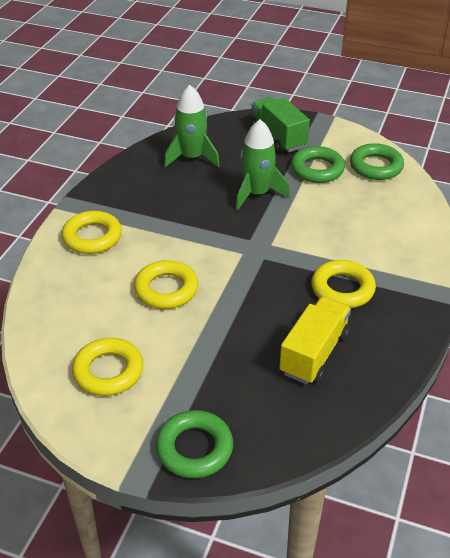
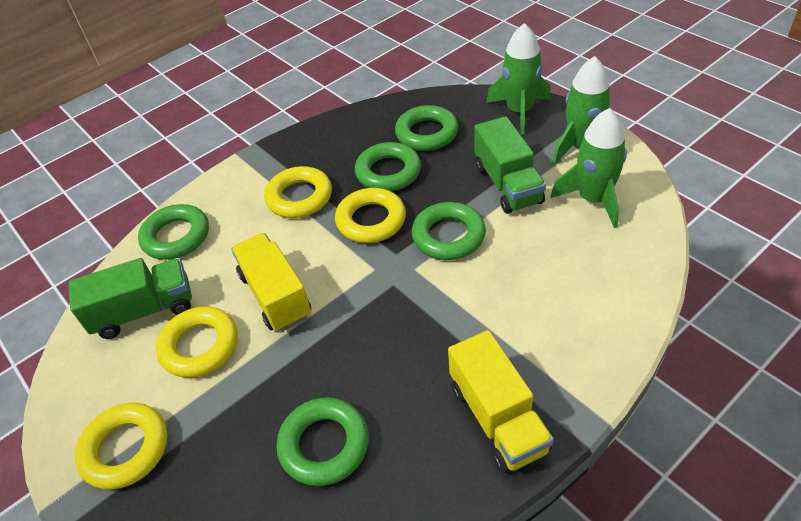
green ring: 3 -> 5
green rocket: 2 -> 3
green truck: 1 -> 2
yellow truck: 1 -> 2

